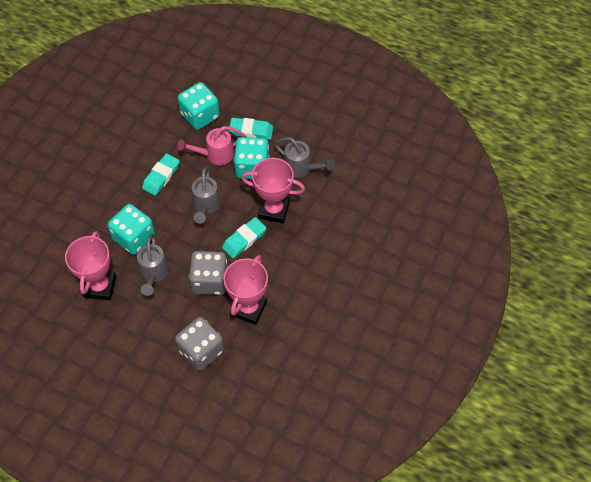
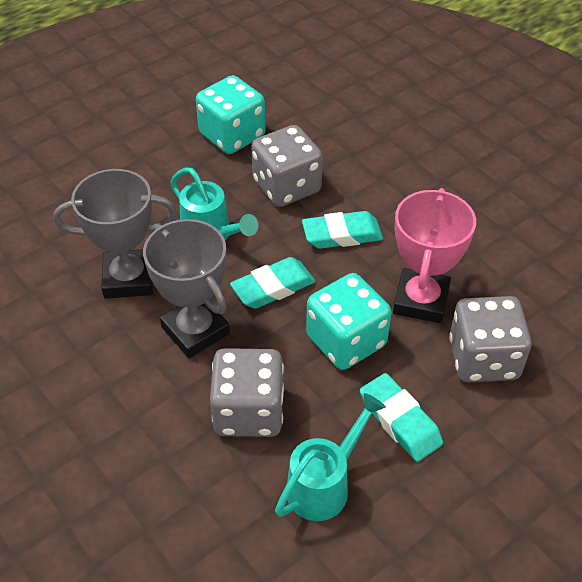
grey dice: 2 -> 3
grey trophy: 0 -> 2
grey watering can: 3 -> 0
pink trophy: 3 -> 1
pink watering can: 1 -> 0
turquoise dice: 3 -> 2
turquoise watering can: 0 -> 2

